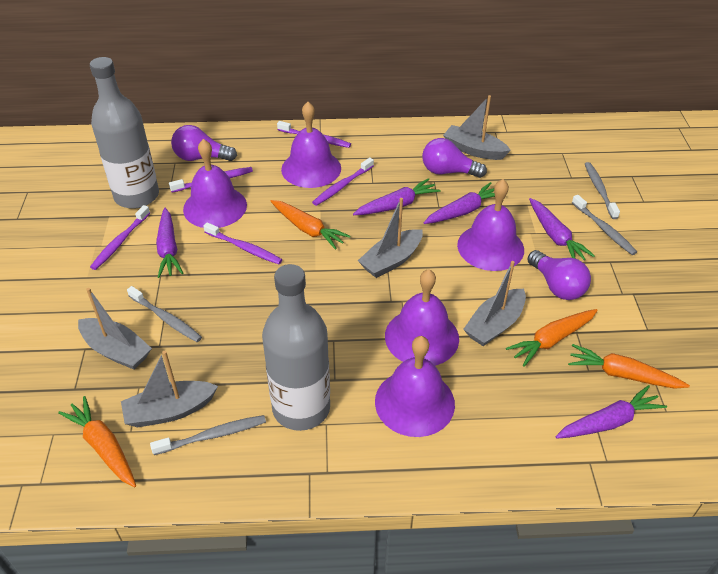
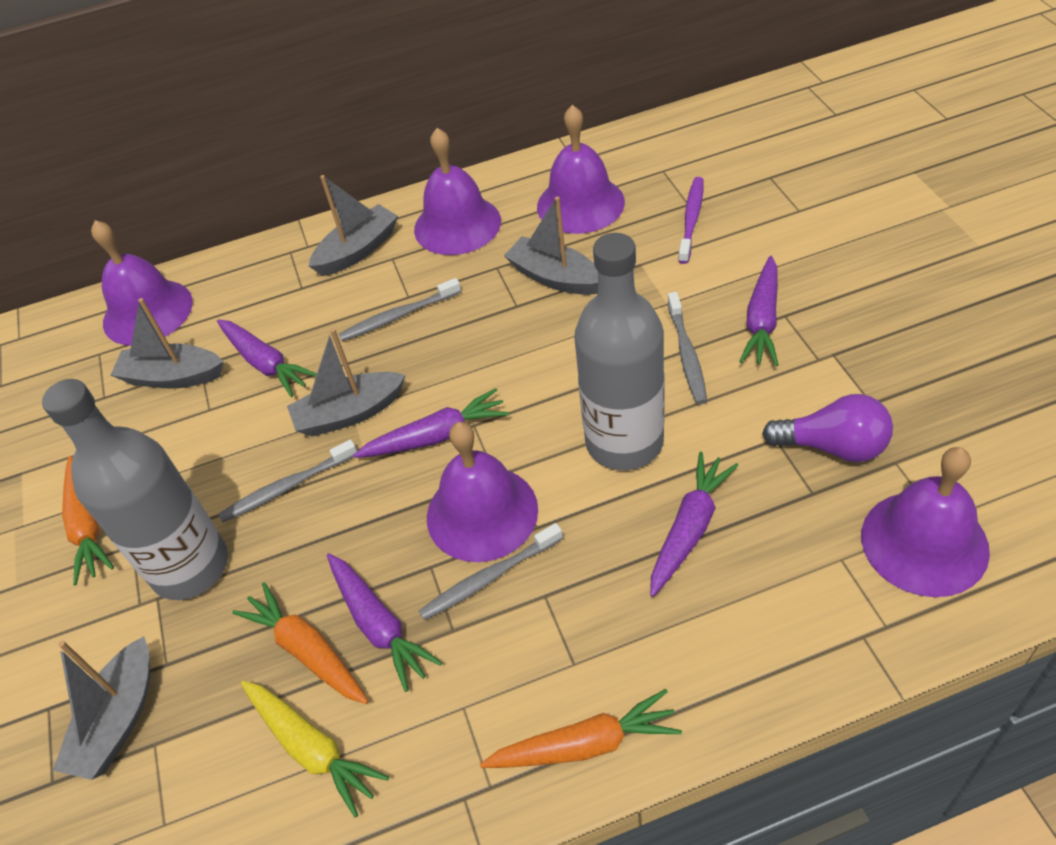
orange carrot: 4 -> 3
purple light bulb: 3 -> 1
purple toothbrush: 5 -> 1
yellow carrot: 0 -> 1

